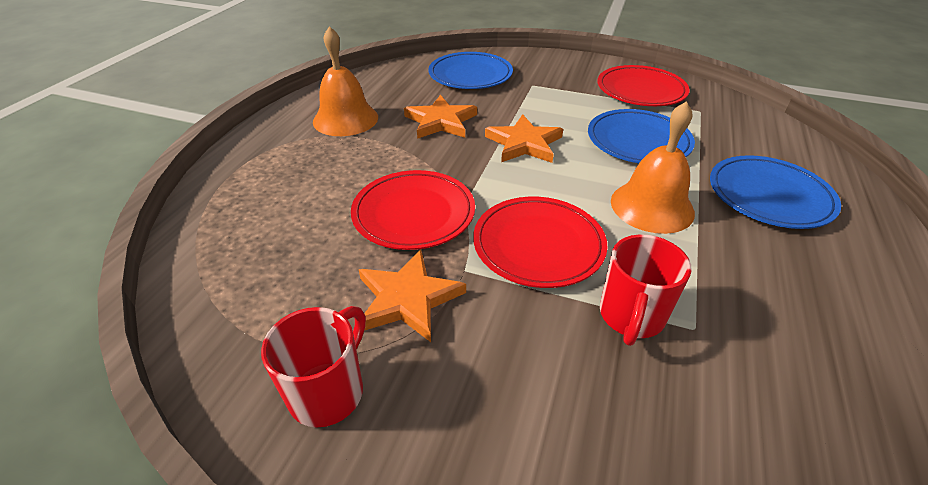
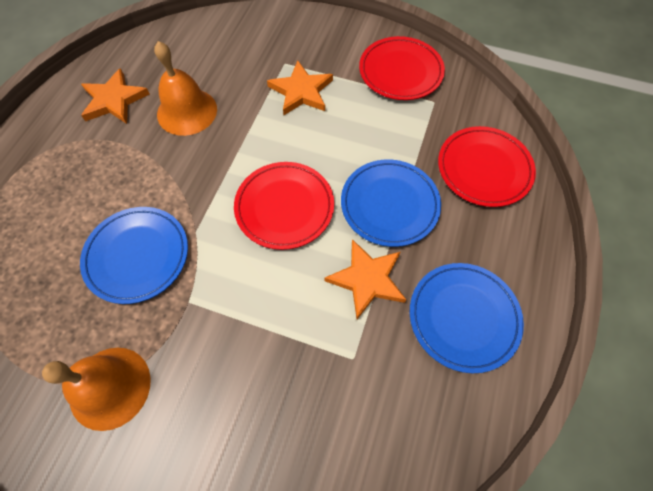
red mug: 2 -> 0

